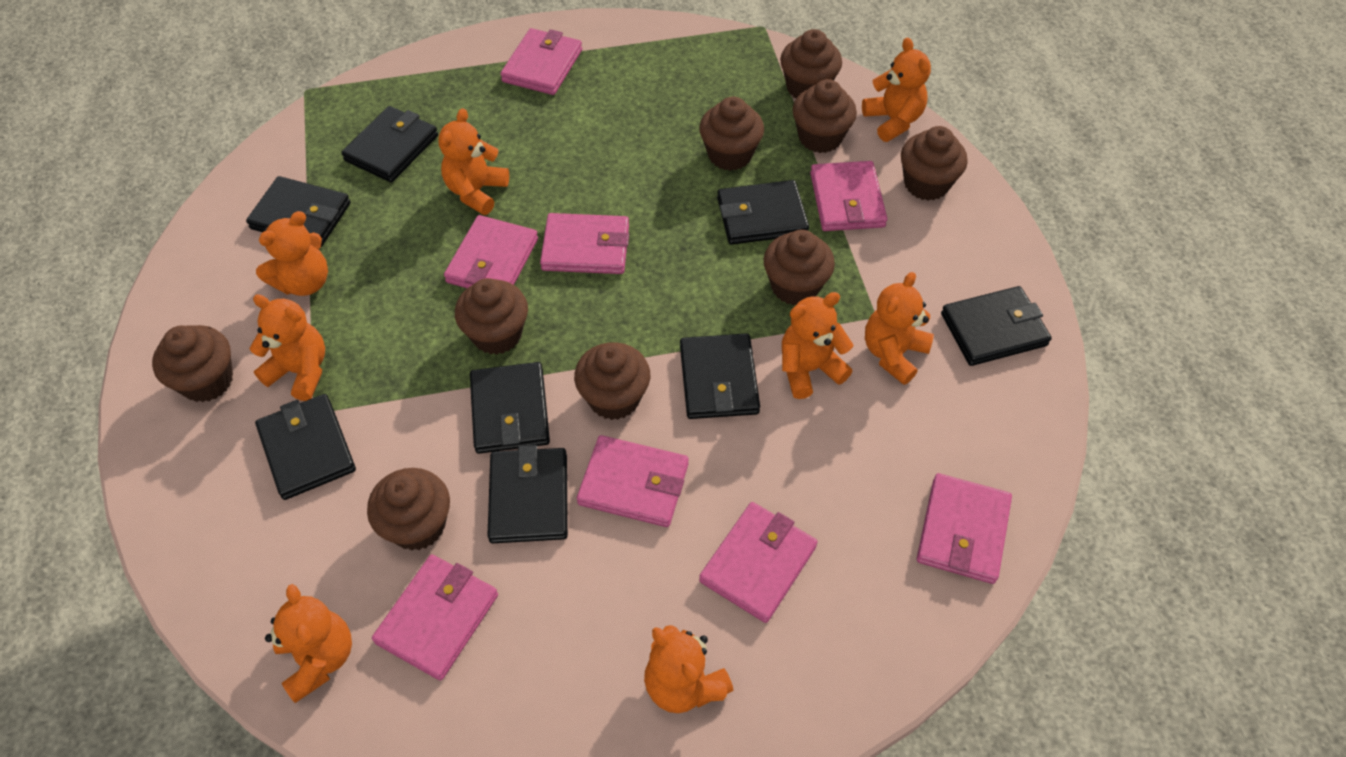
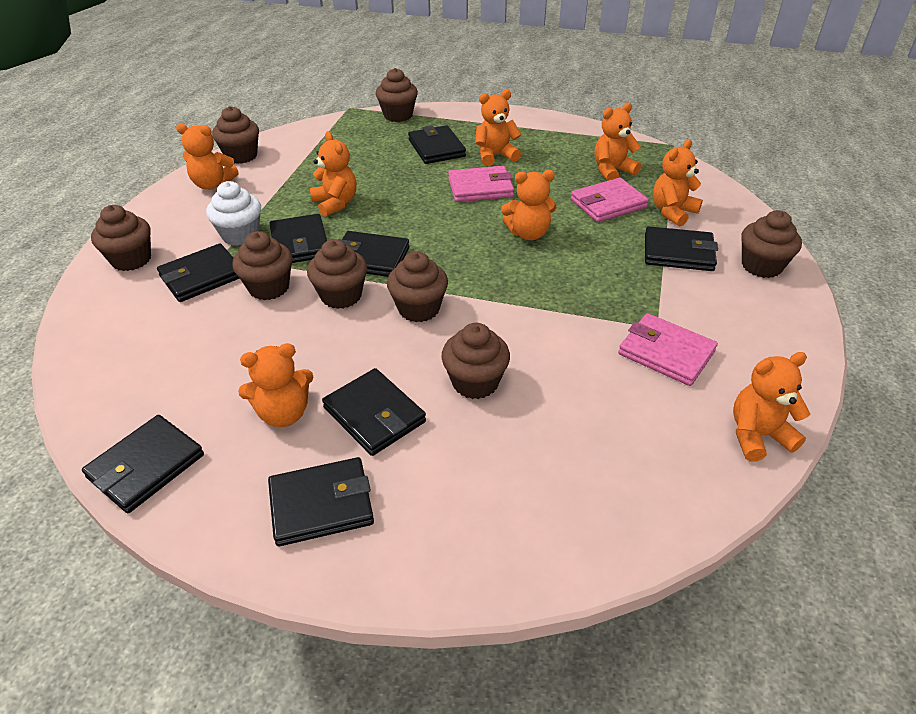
brown cupcake: 9 -> 8
pink wallet: 8 -> 3
white cupcake: 0 -> 1

